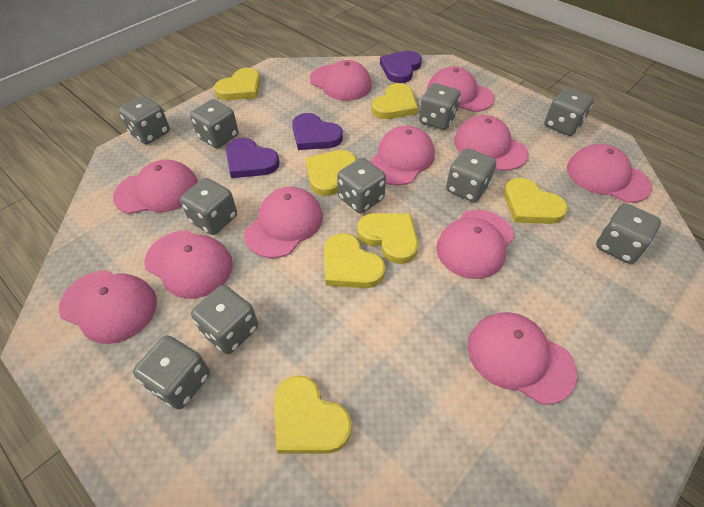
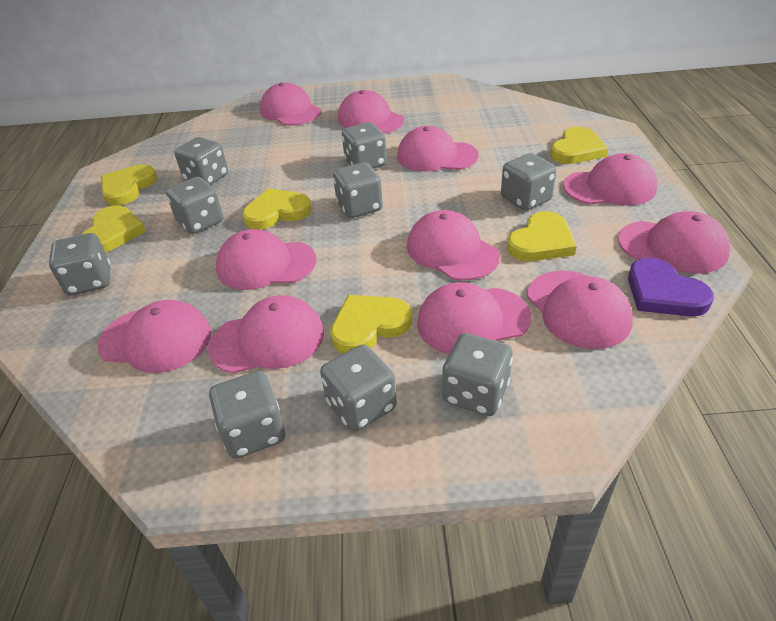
grey dice: 10 -> 9
purple heart: 3 -> 1
yellow heart: 7 -> 6

